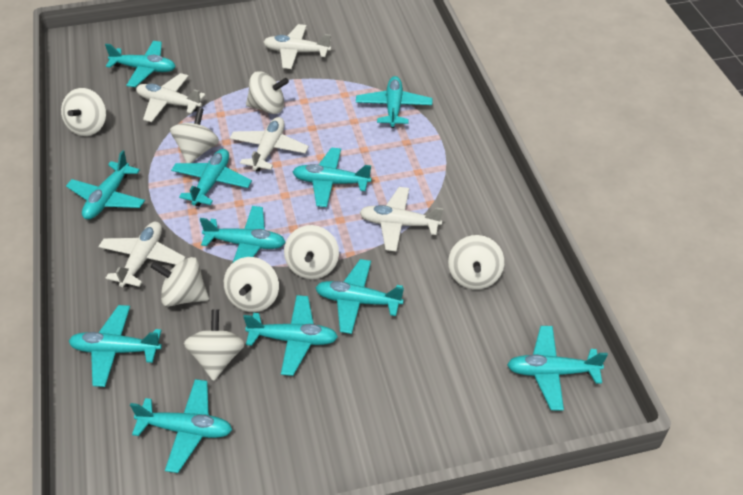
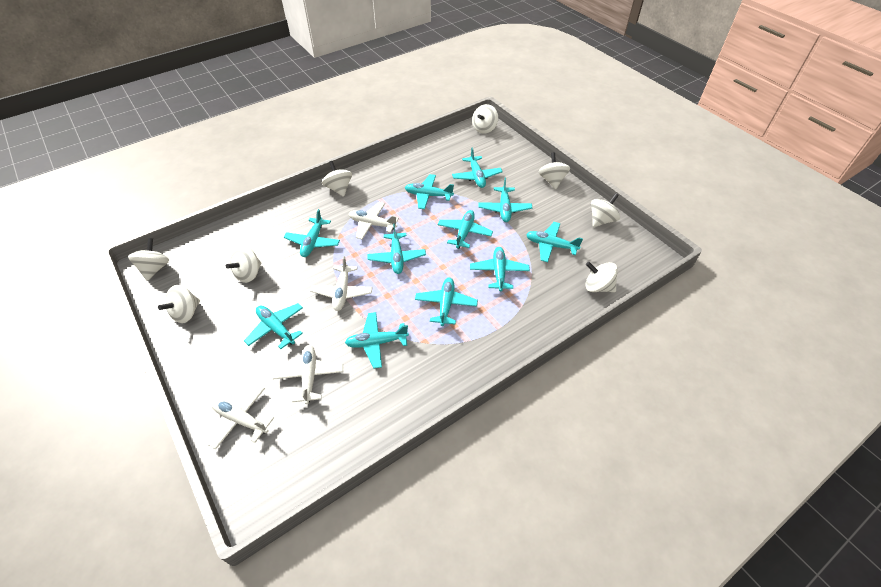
white plane: 5 -> 4

